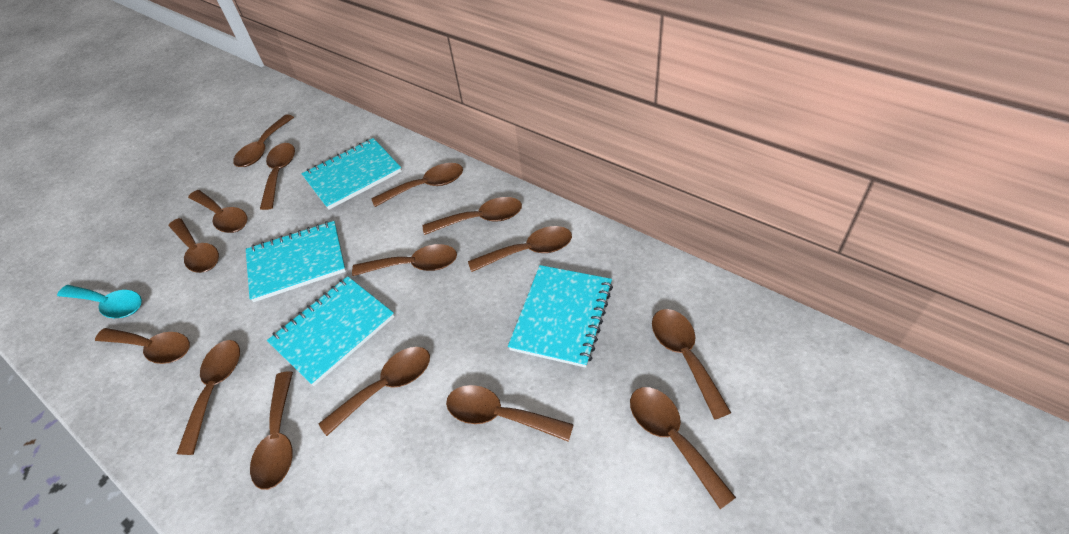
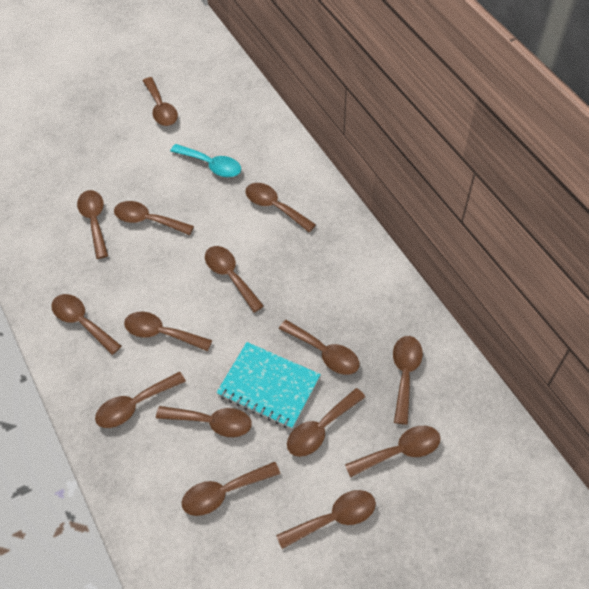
turquoise notebook: 4 -> 1

